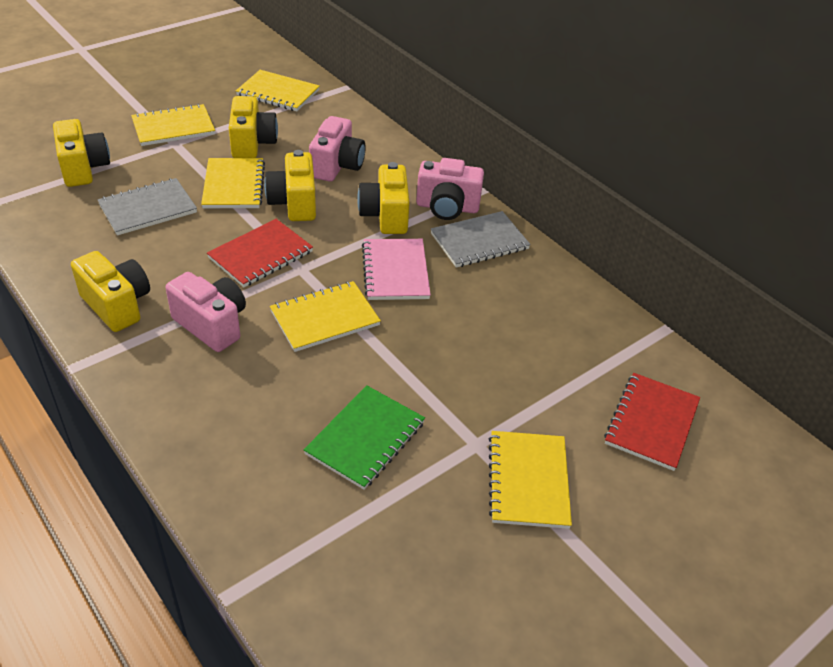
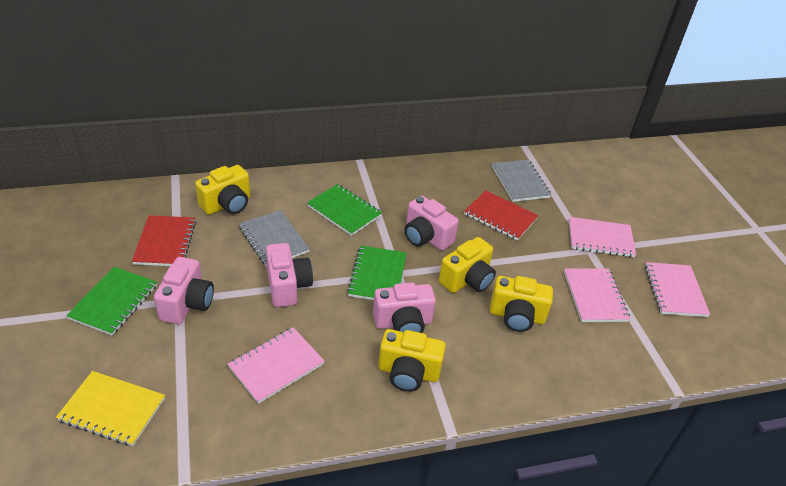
green notebook: 1 -> 3
pink camera: 3 -> 4
pink notebook: 1 -> 4
yellow camera: 5 -> 4
yellow notebook: 5 -> 1

